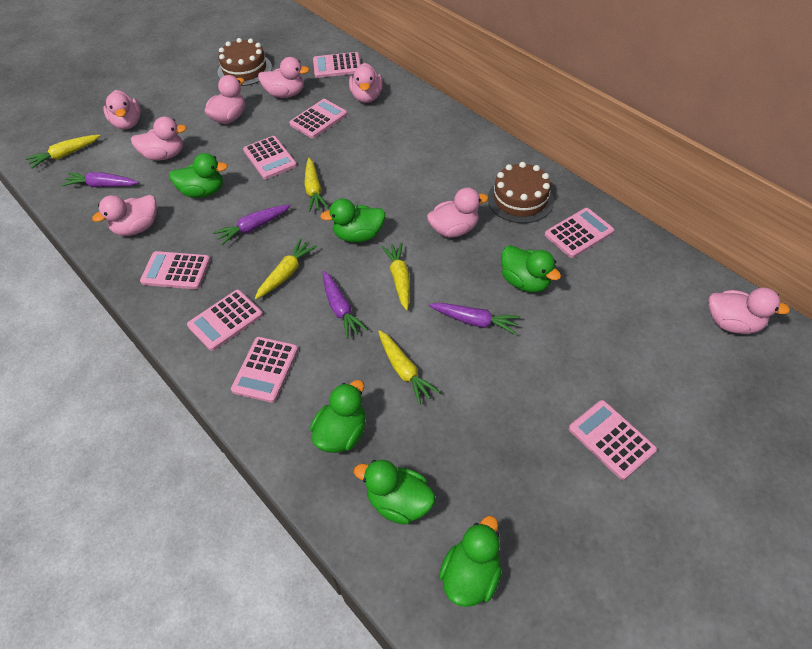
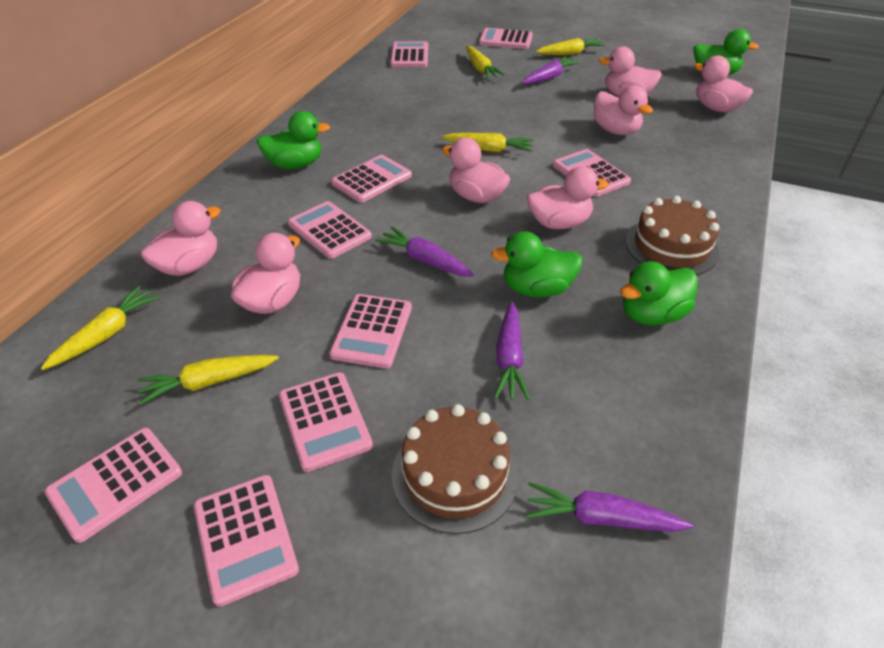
green duck: 6 -> 4
pink calculator: 8 -> 9
pink duck: 8 -> 7

